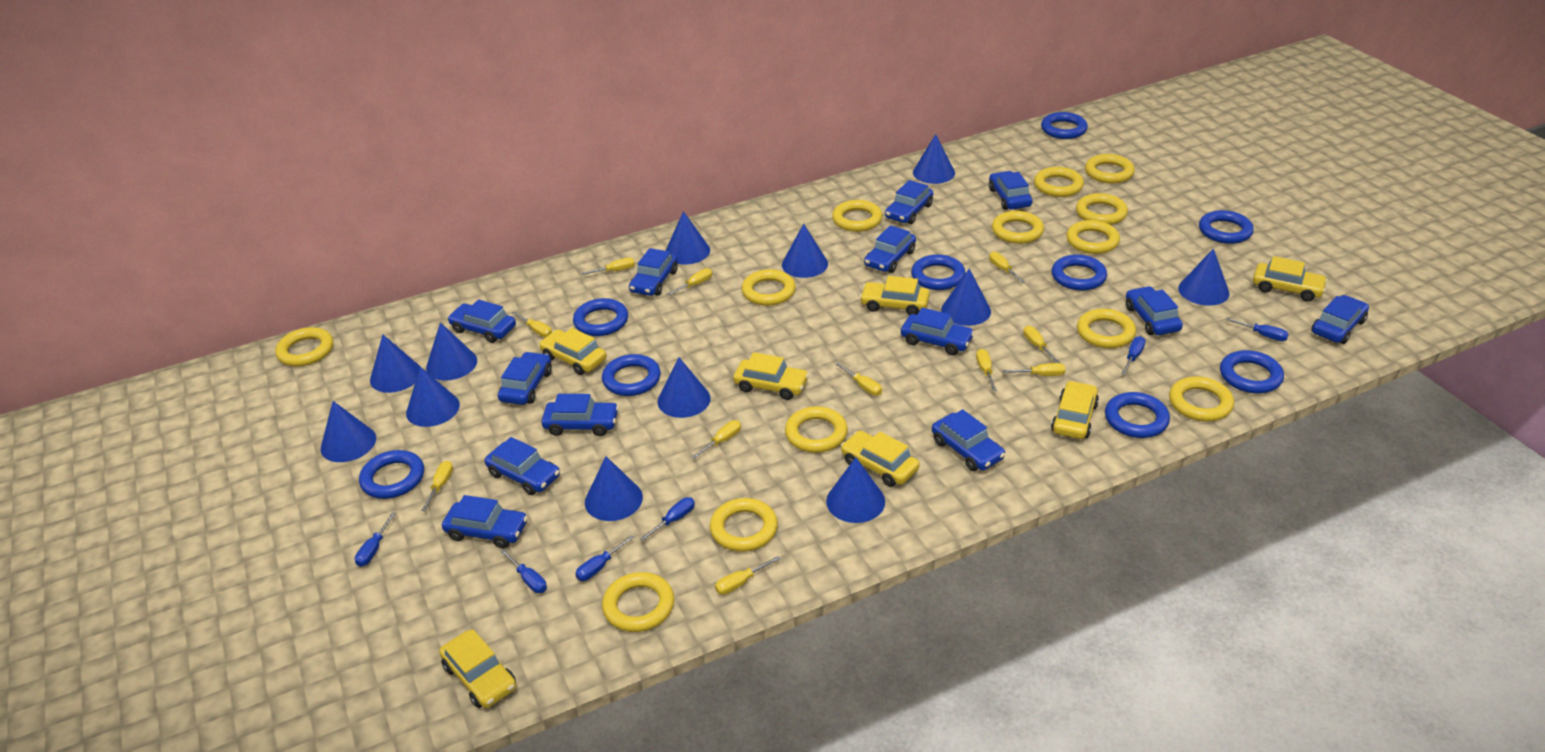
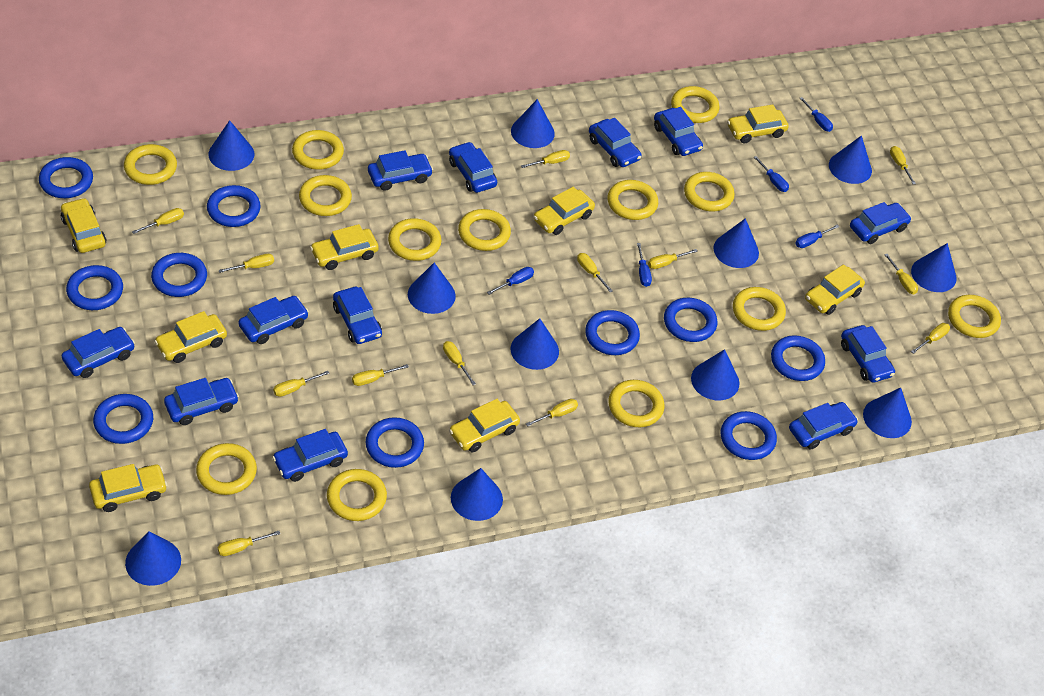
blue car: 13 -> 12
blue cone: 12 -> 11
blue ring: 9 -> 10
blue screwdriver: 6 -> 5
yellow car: 7 -> 8
yellow screwdriver: 11 -> 13

